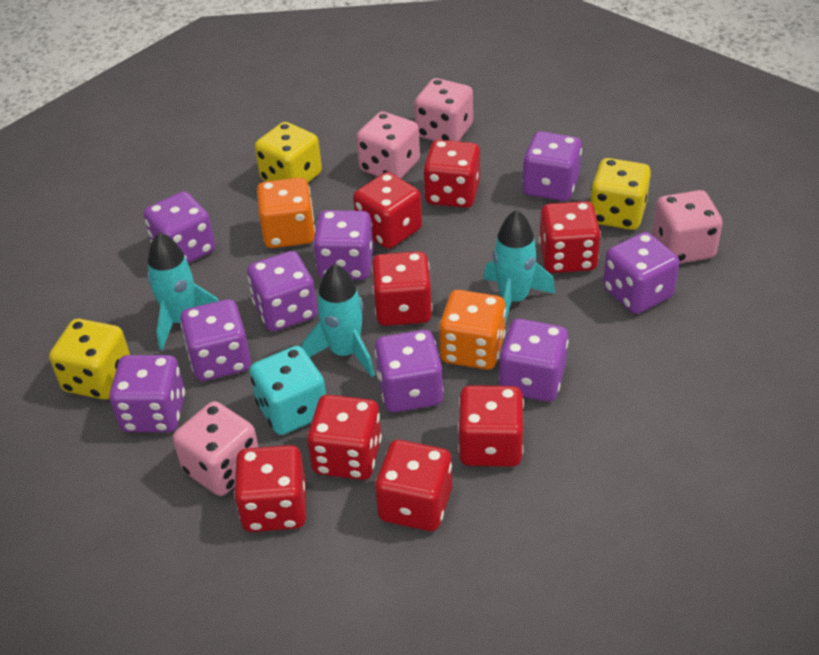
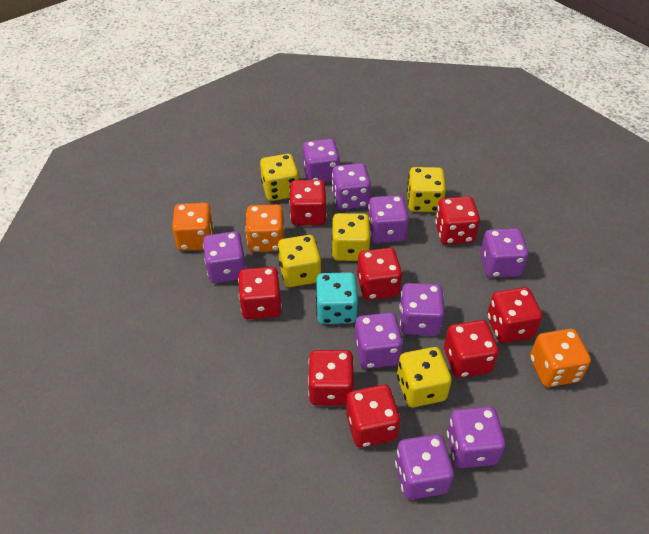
orange dice: 2 -> 3
pink dice: 4 -> 0
turquoise rocket: 3 -> 0
yellow dice: 3 -> 5

